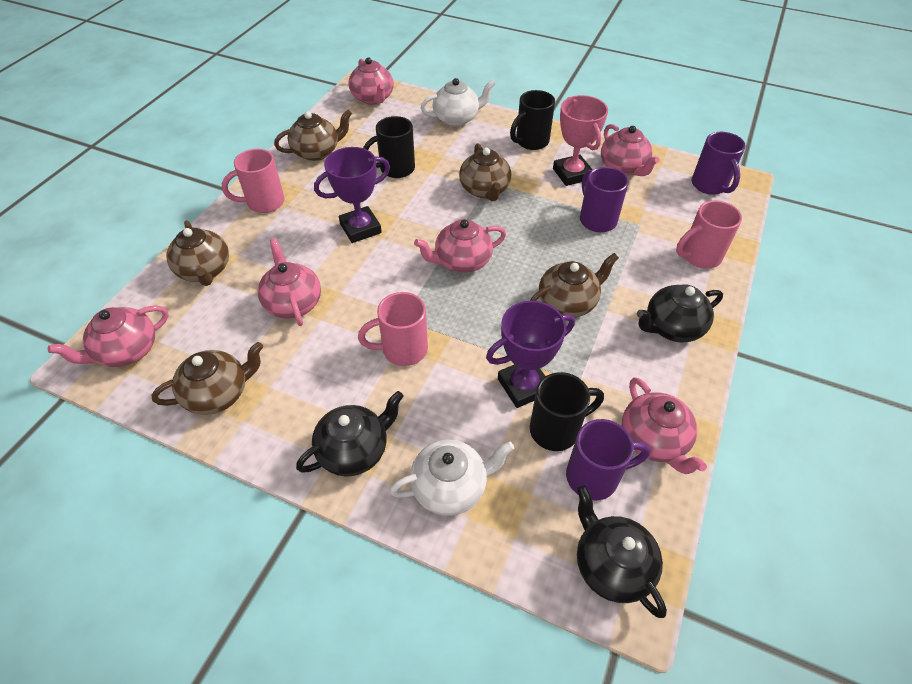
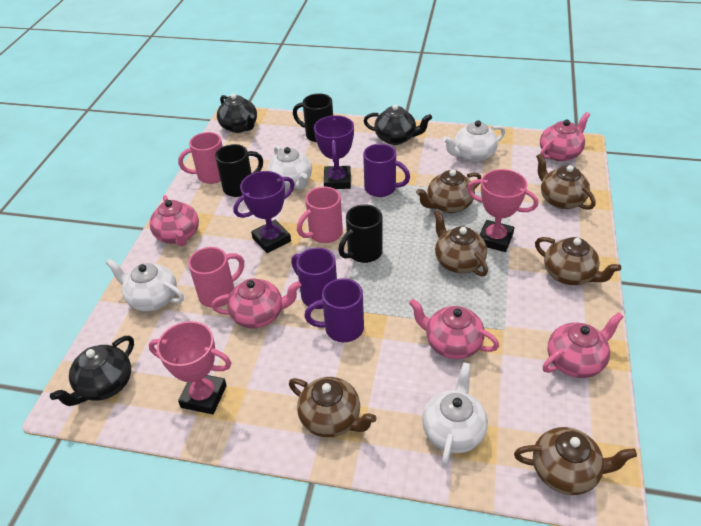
brown teapot: 5 -> 6
pink teapot: 6 -> 5
pink trophy: 1 -> 2
white teapot: 2 -> 4

